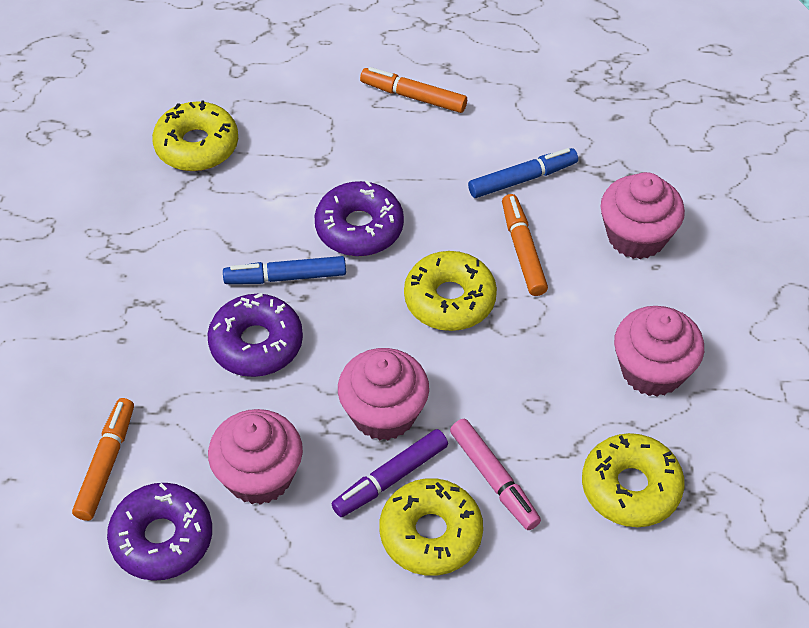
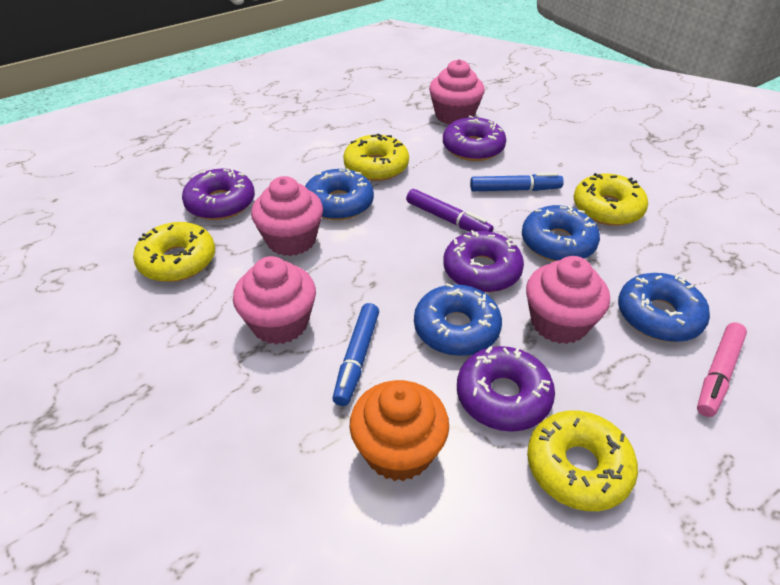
blue donut: 0 -> 4
orange cupcake: 0 -> 1
orange marker: 3 -> 0
purple donut: 3 -> 4

